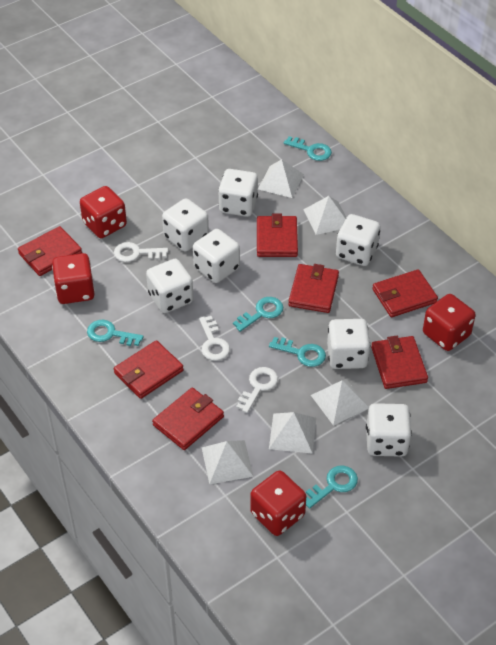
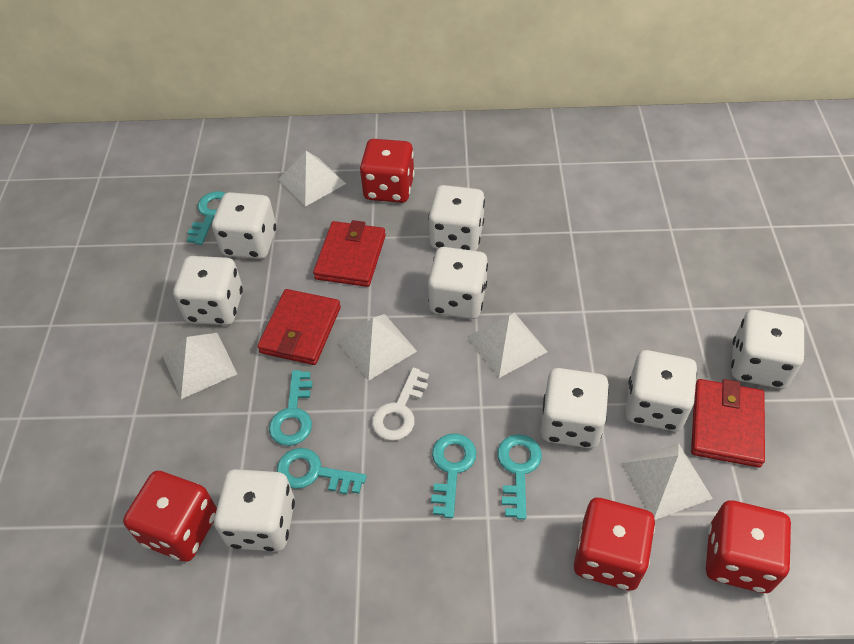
red wallet: 7 -> 3
white dice: 7 -> 8
white key: 3 -> 1

